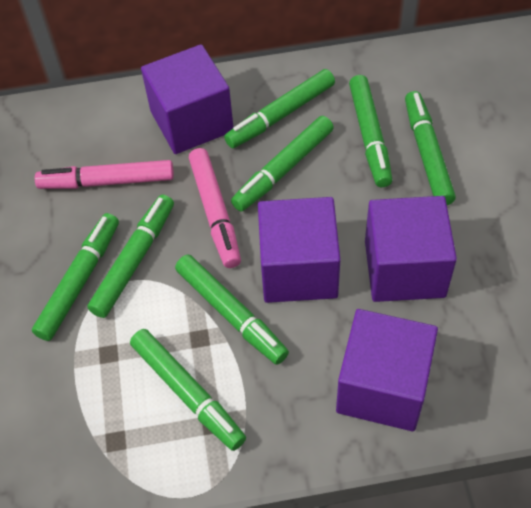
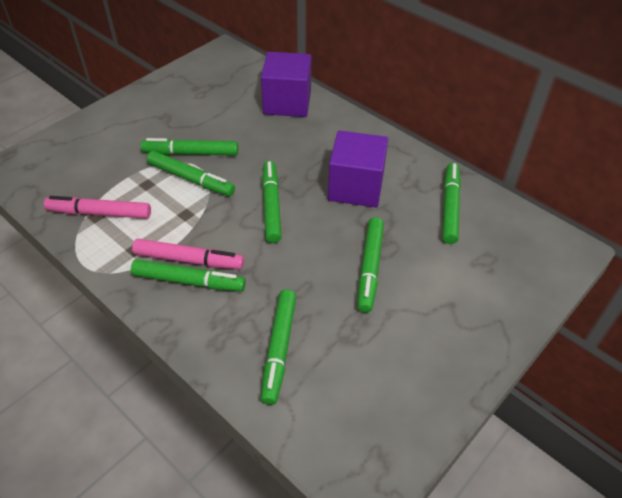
green marker: 8 -> 7
purple cube: 4 -> 2

